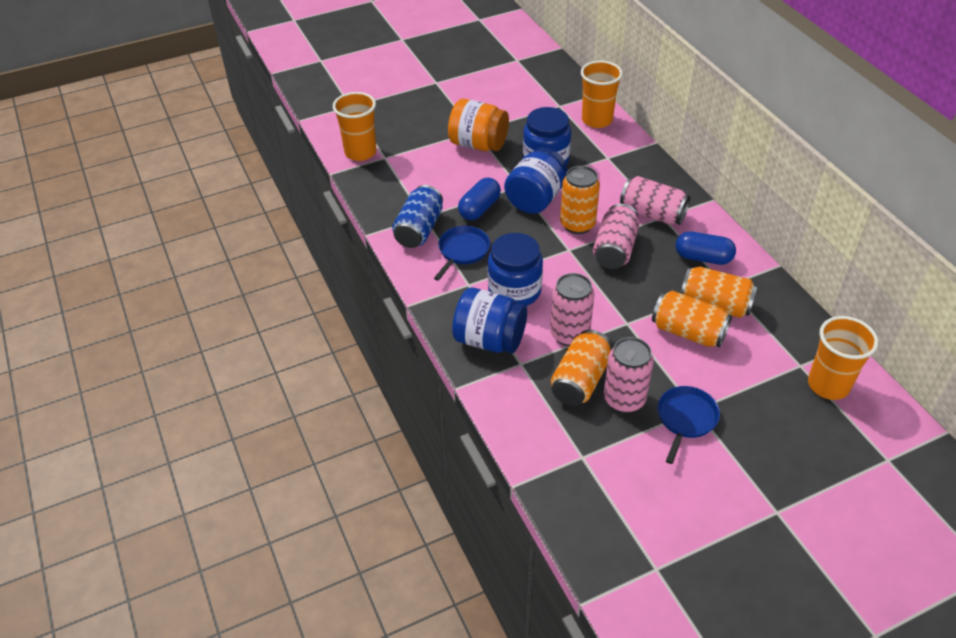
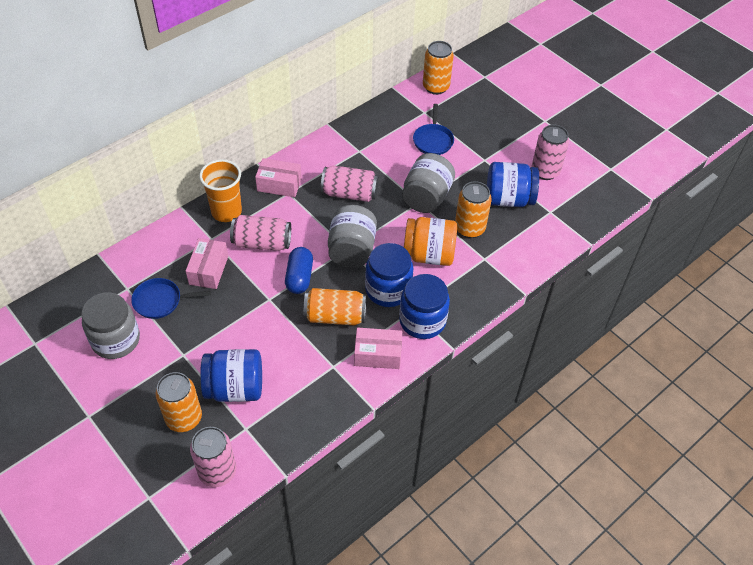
blue can: 1 -> 0
blue capsule: 2 -> 1
grey jar: 0 -> 3
orange cup: 3 -> 1
pink box: 0 -> 3

